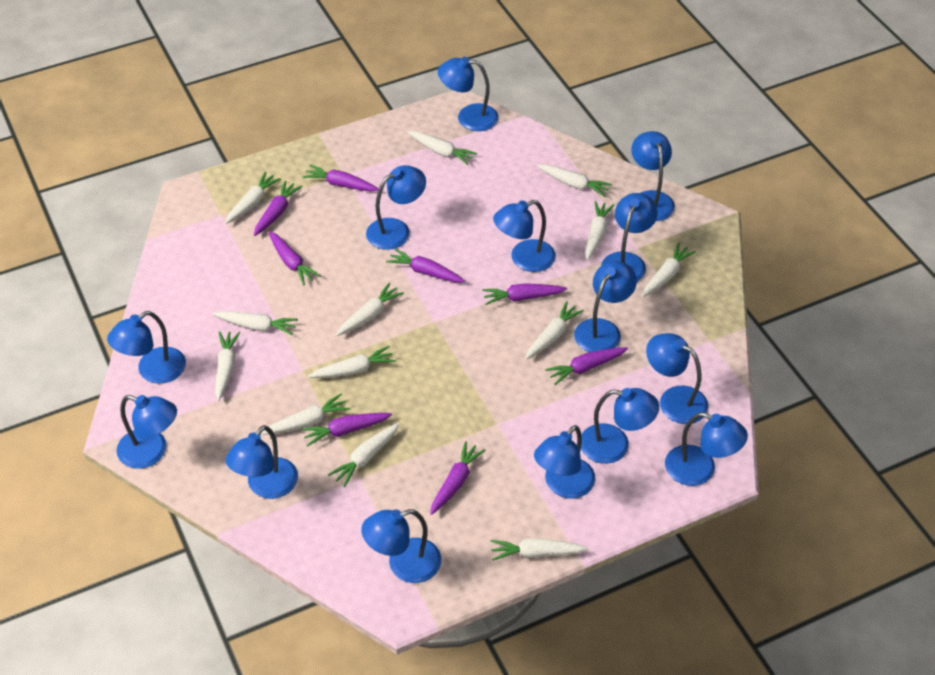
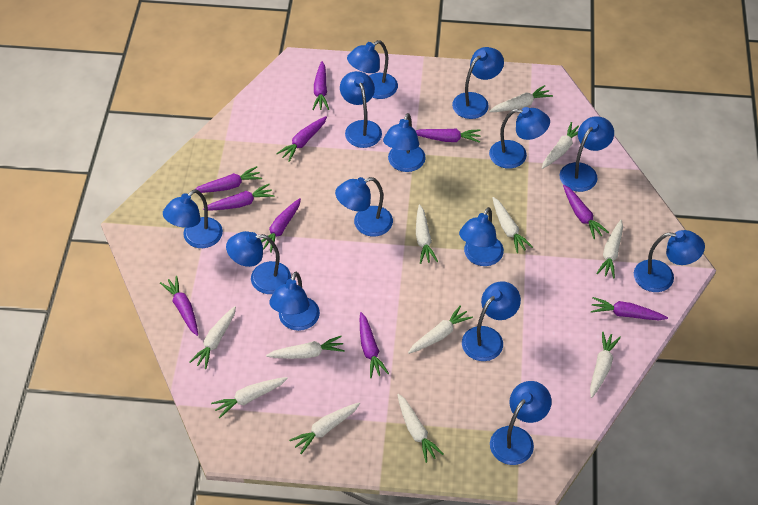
purple carrot: 8 -> 10
white carrot: 13 -> 12

